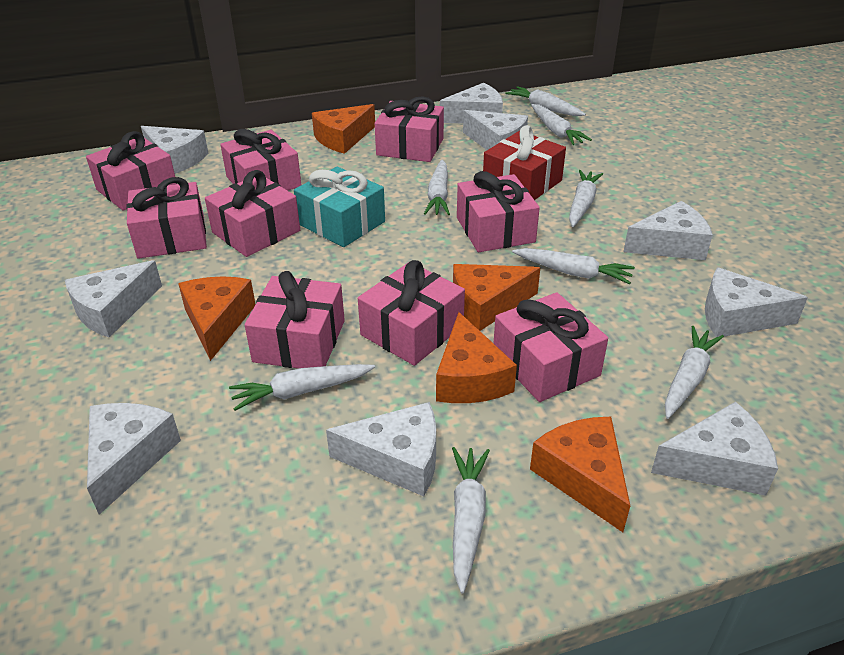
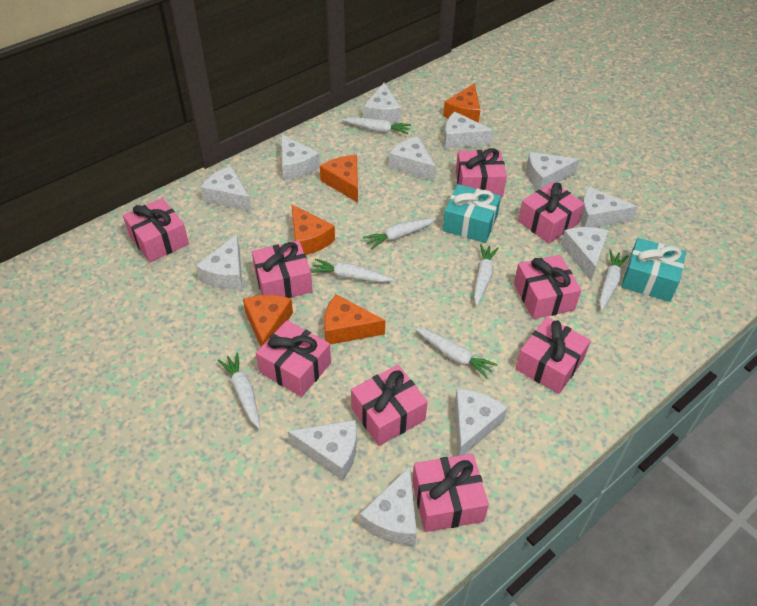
red gift: 1 -> 0
turquoise gift: 1 -> 2
white carrot: 8 -> 7
white cheese: 9 -> 12

